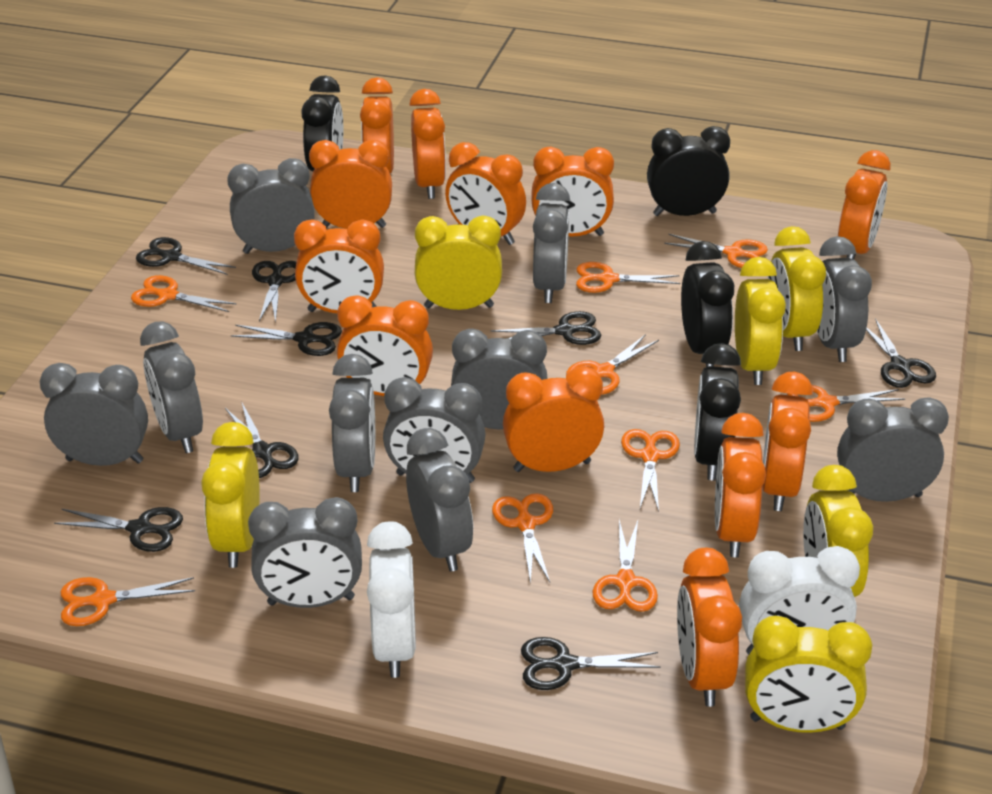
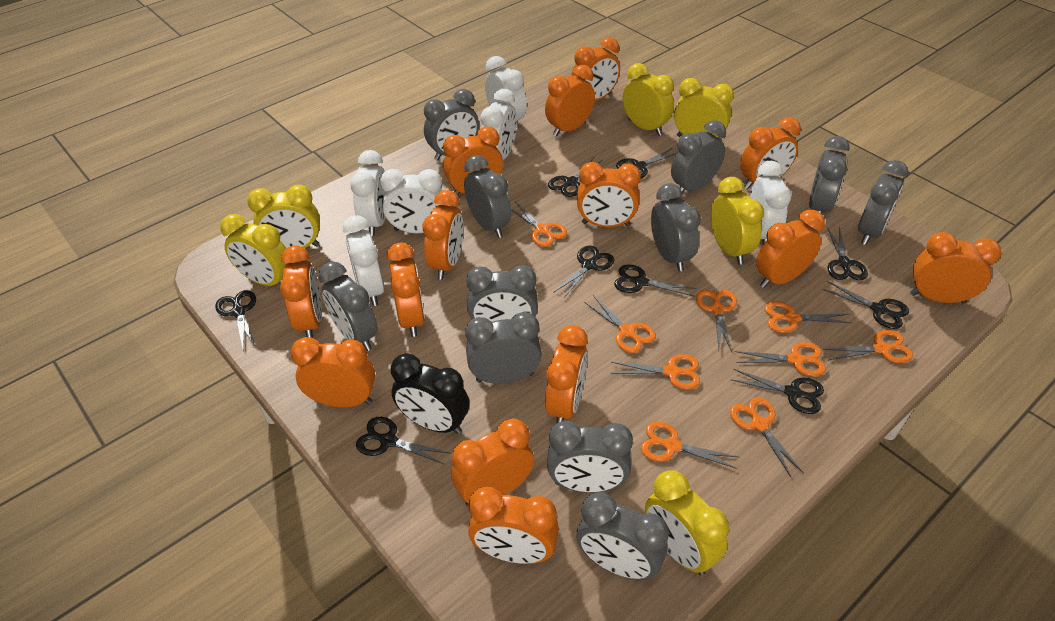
black clock: 4 -> 1
black scissors: 8 -> 9
orange clock: 12 -> 14
white clock: 2 -> 6

